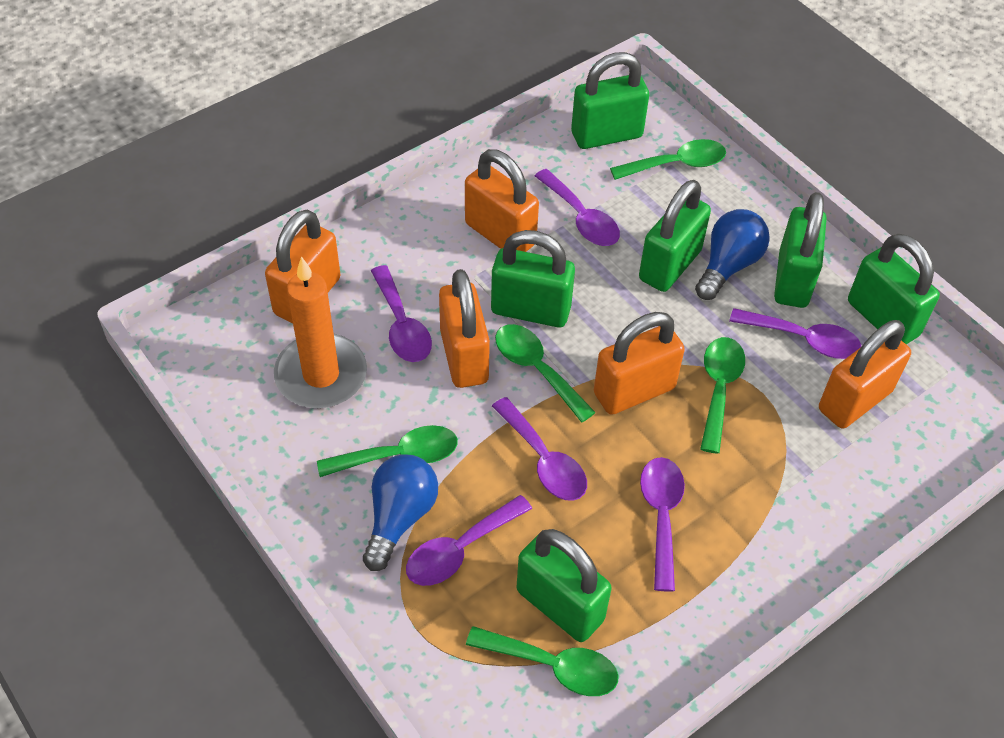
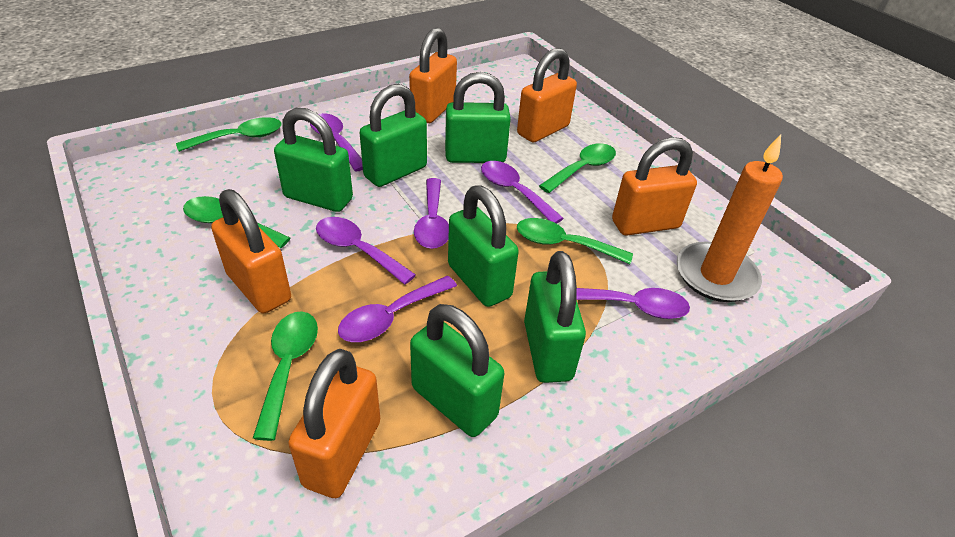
blue light bulb: 2 -> 0

